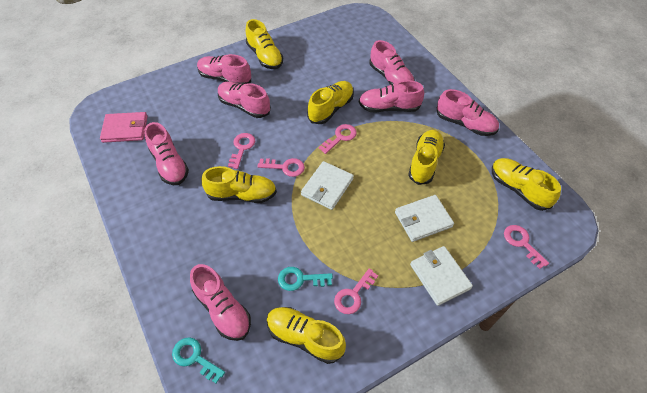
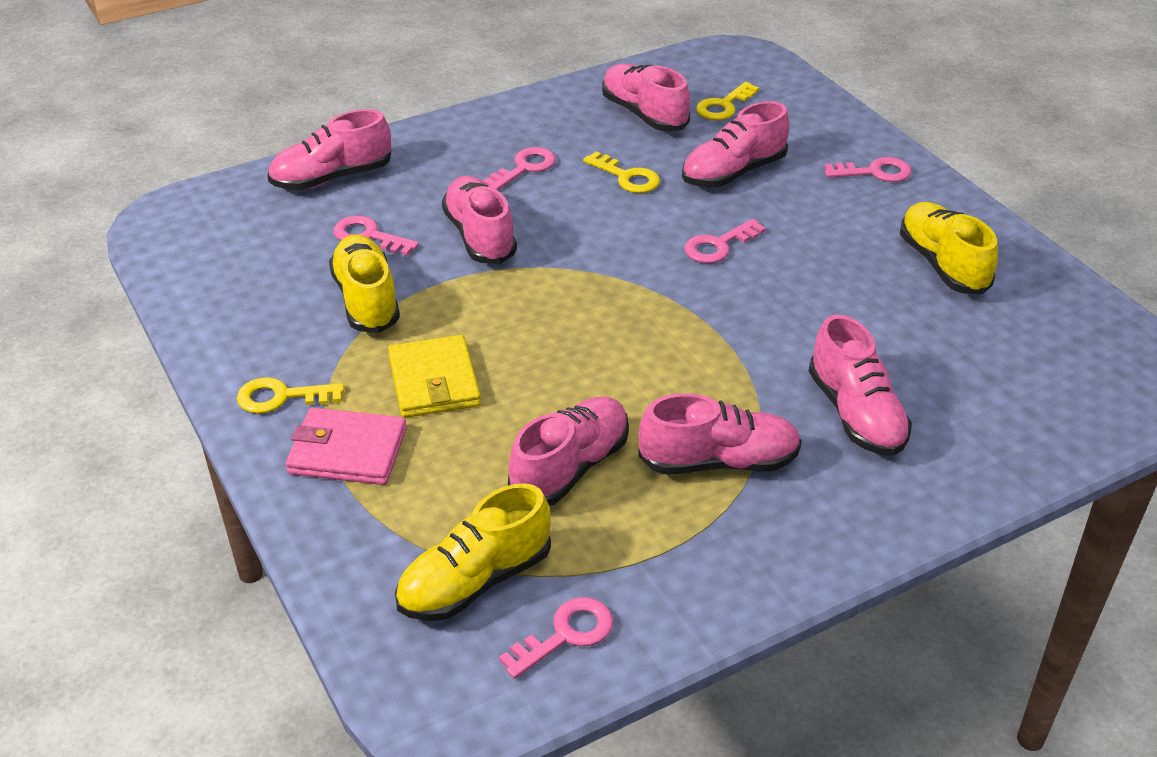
turquoise key: 2 -> 0
white wallet: 3 -> 0
yellow key: 0 -> 3
yellow shoe: 6 -> 3
yellow wallet: 0 -> 1

